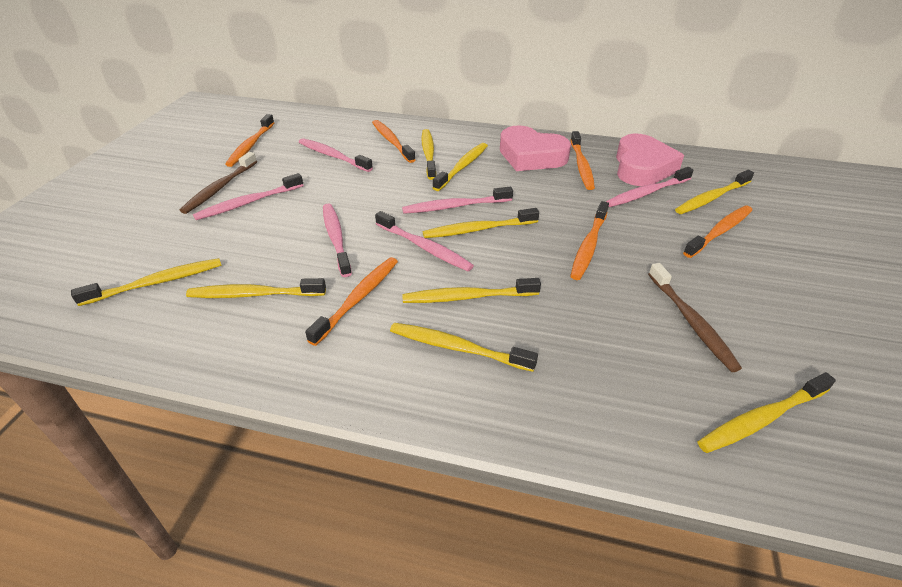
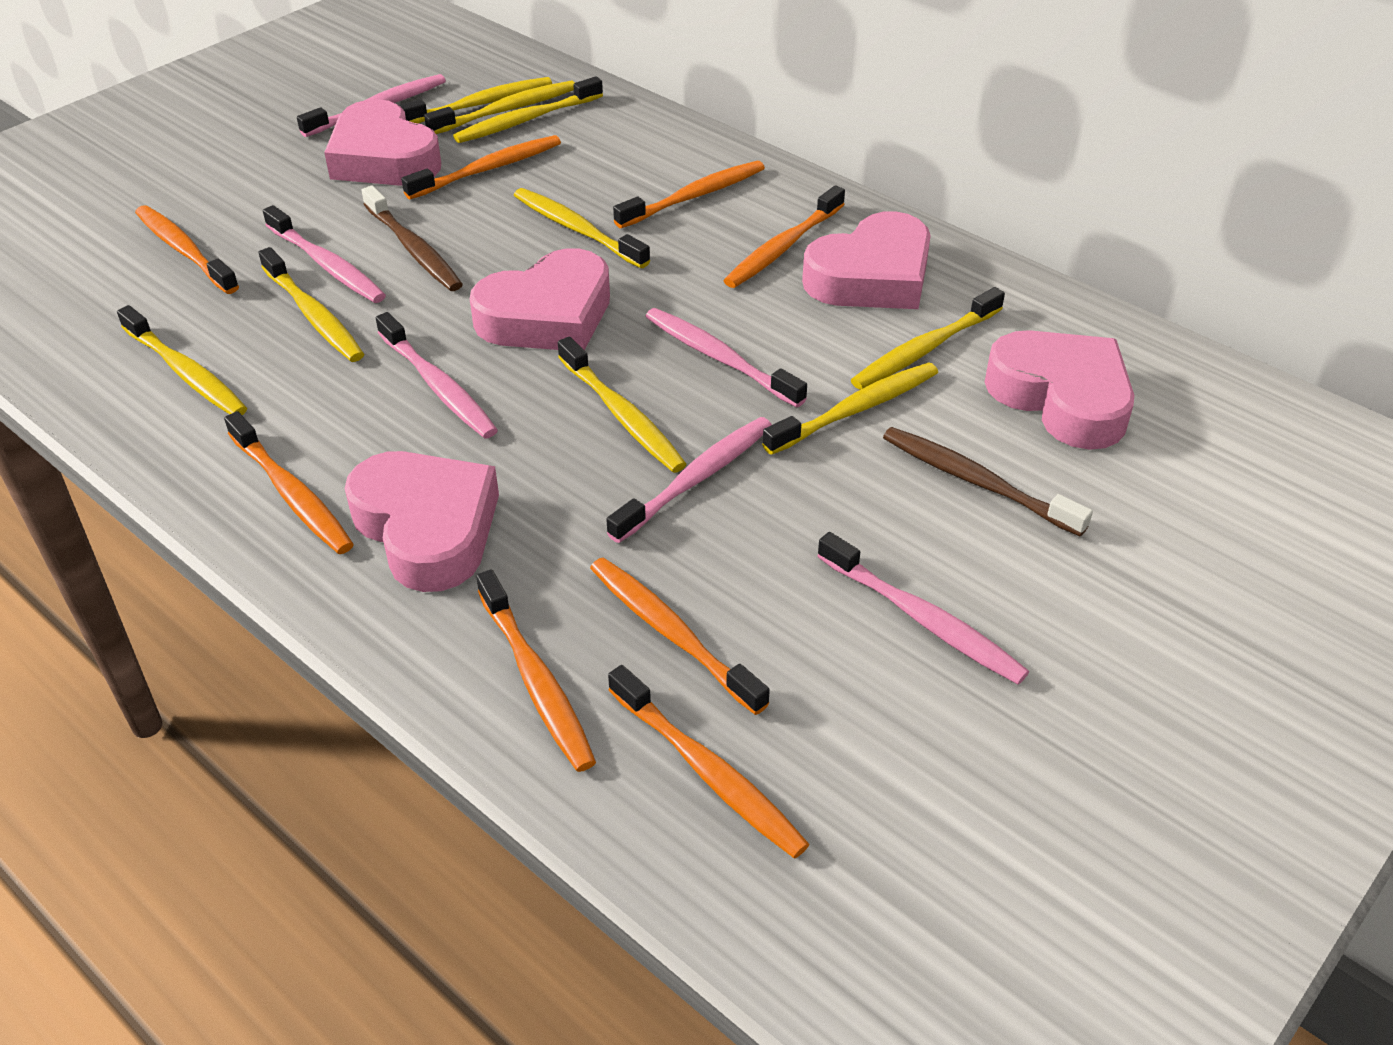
orange toothbrush: 6 -> 8
pink heart: 2 -> 5

